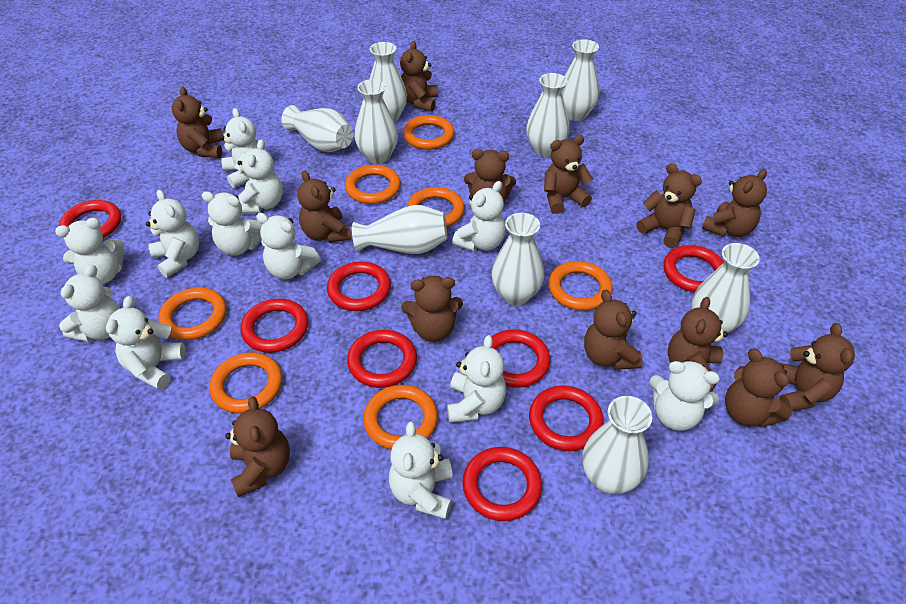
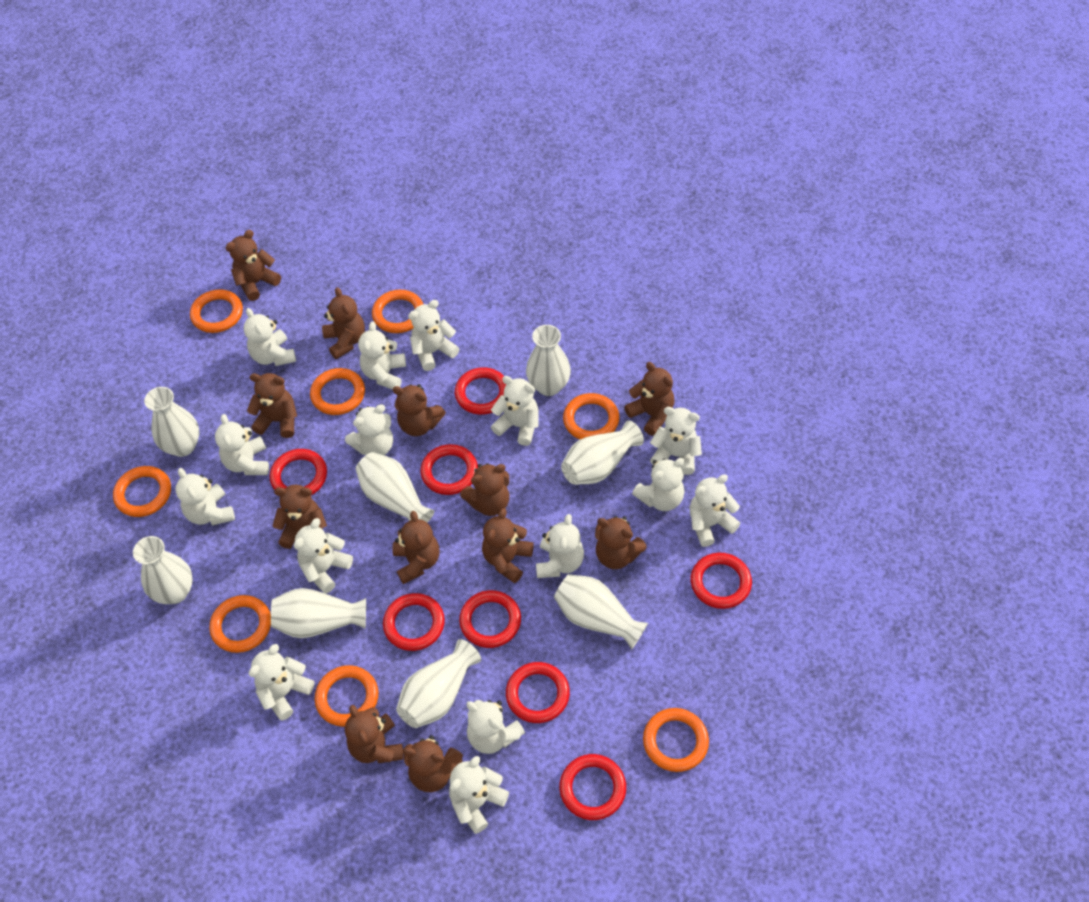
brown teddy bear: 13 -> 12
orange ring: 7 -> 8
white teddy bear: 12 -> 15
white vase: 9 -> 8

